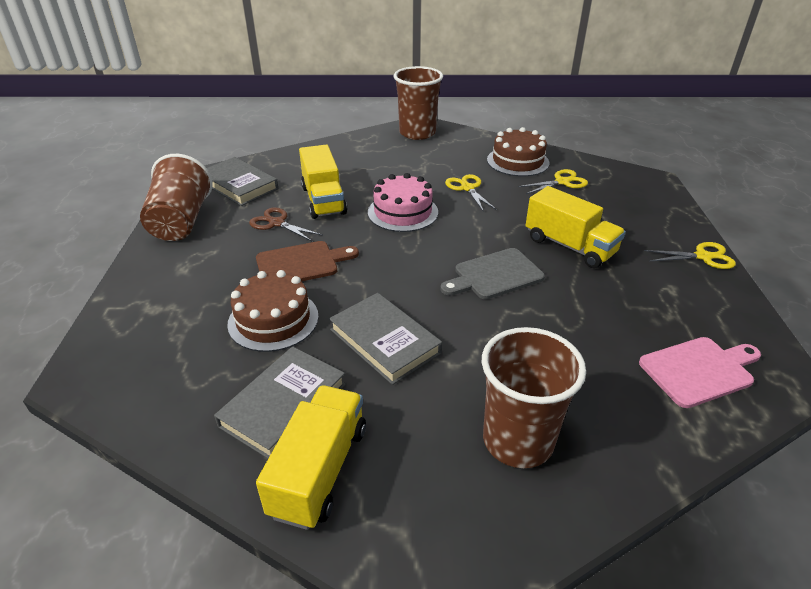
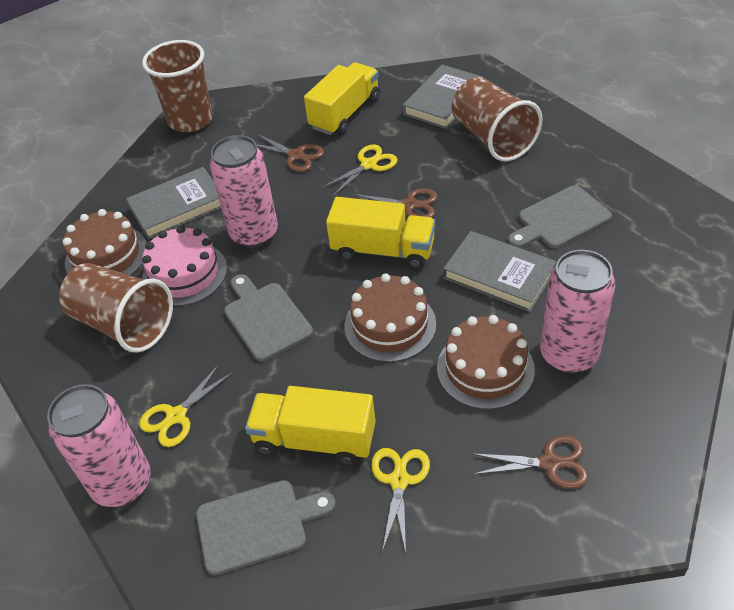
brown cake: 2 -> 3
brown cutting board: 1 -> 0
brown scissors: 1 -> 3
grey cutting board: 1 -> 3
pink can: 0 -> 3
pink cutting board: 1 -> 0

